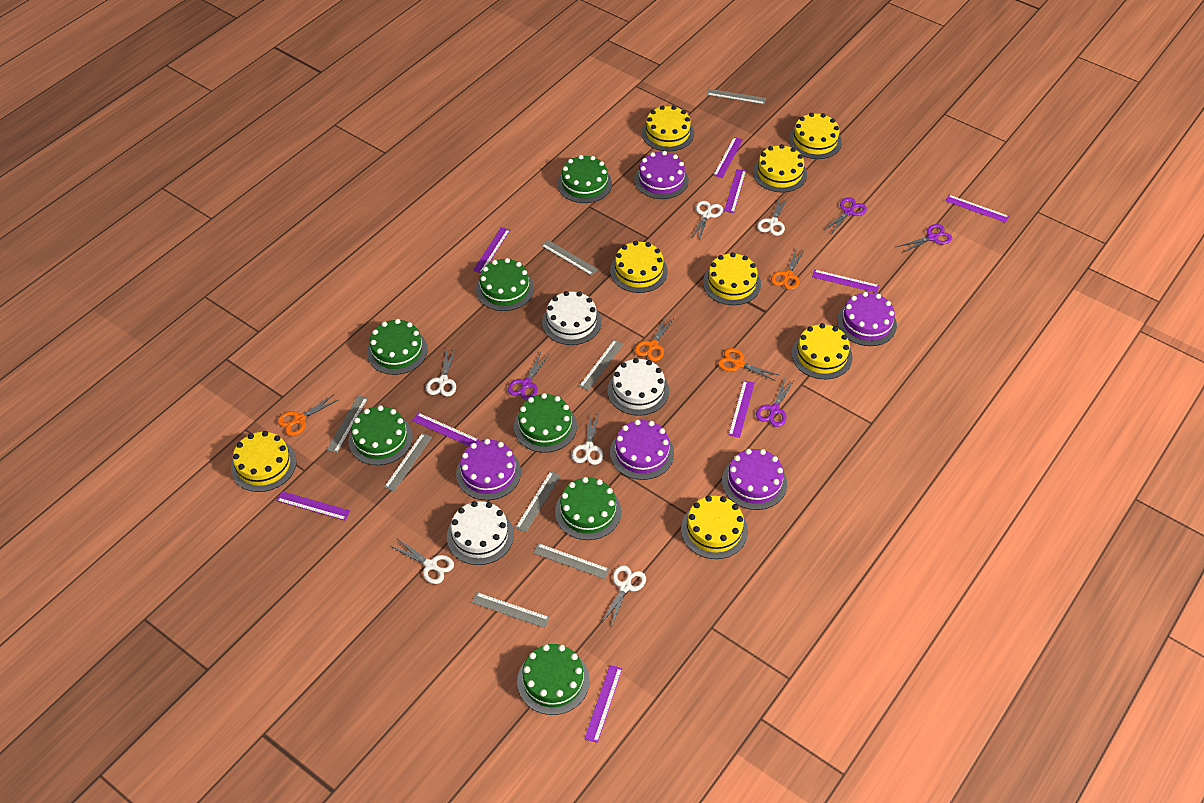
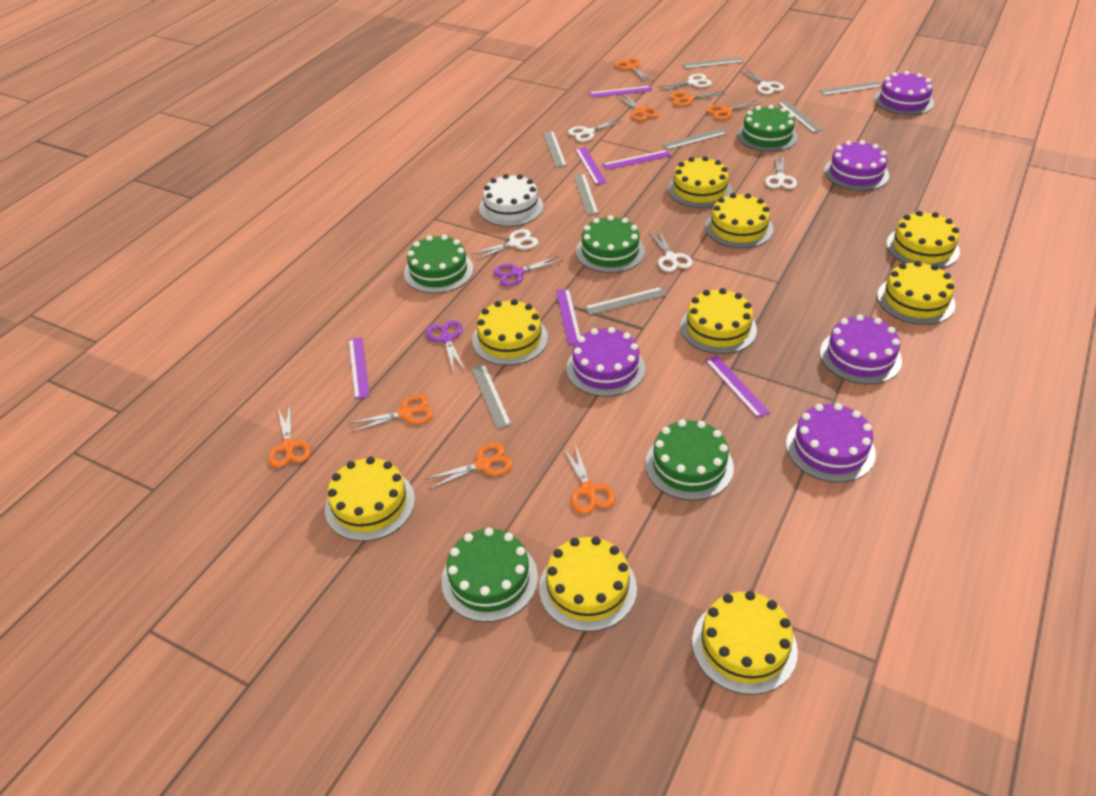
green cake: 7 -> 5
orange scissors: 4 -> 8
purple ruler: 9 -> 6
purple scissors: 4 -> 2
white cake: 3 -> 1
yellow cake: 8 -> 9

